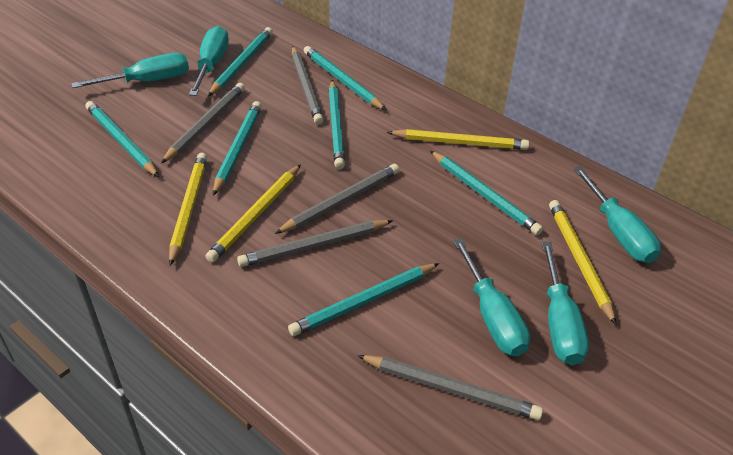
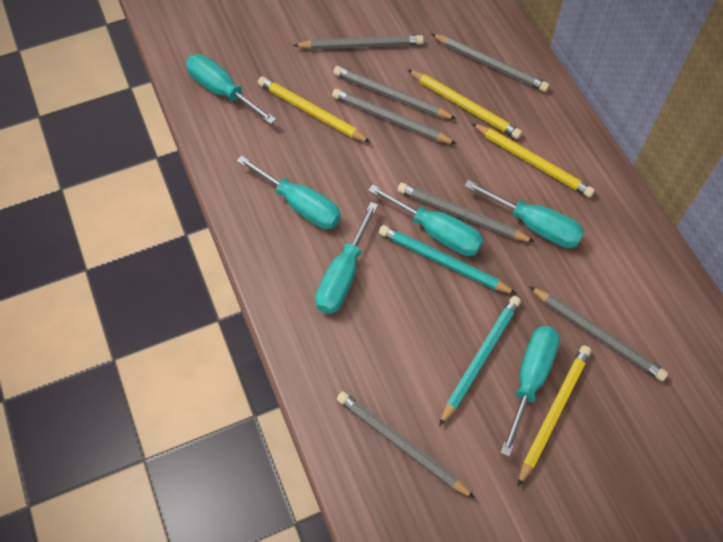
grey pencil: 5 -> 7
turquoise pencil: 7 -> 2
turquoise screwdriver: 5 -> 6

